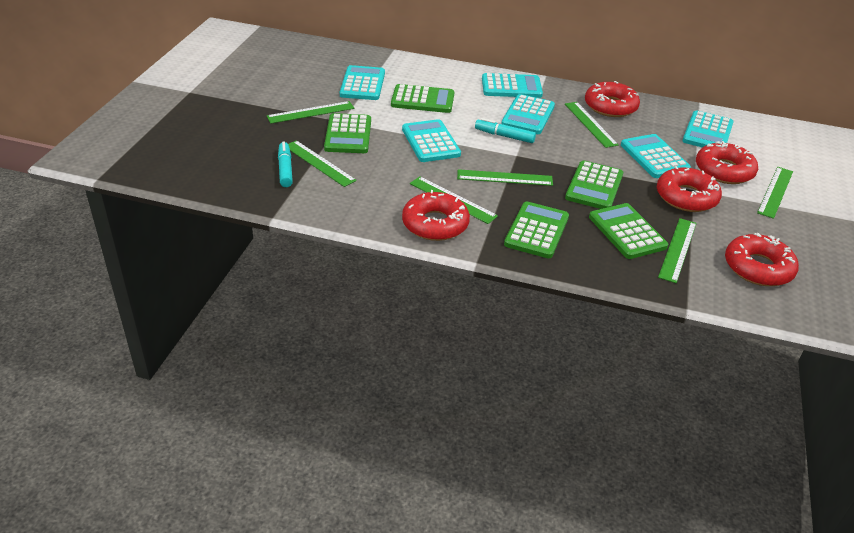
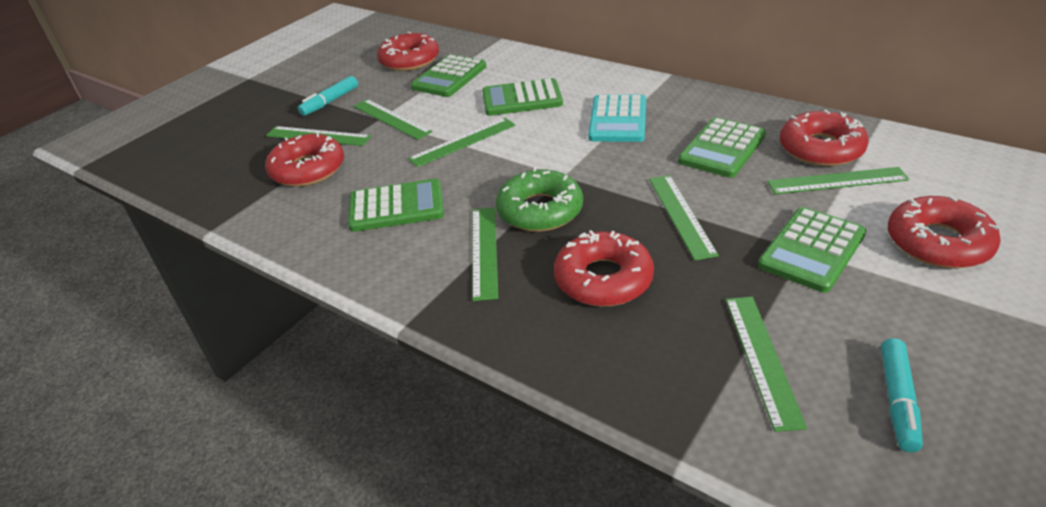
green donut: 0 -> 1
turquoise calculator: 6 -> 1

